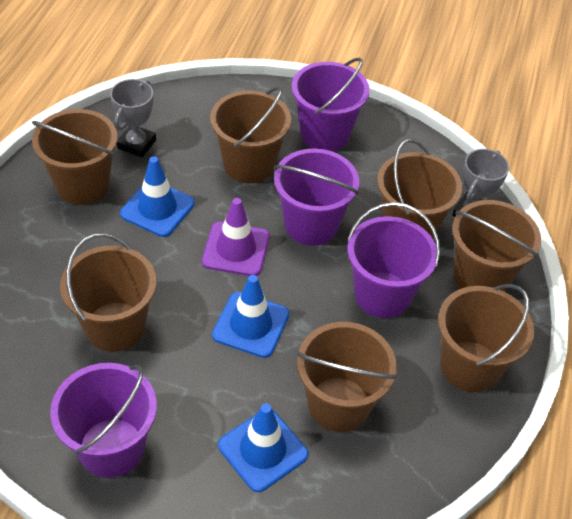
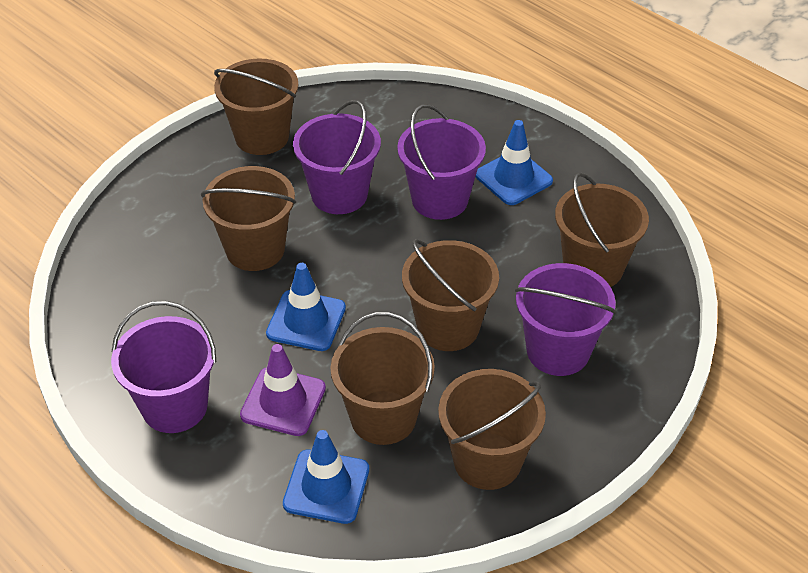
brown bucket: 7 -> 6
grey trophy: 2 -> 0

